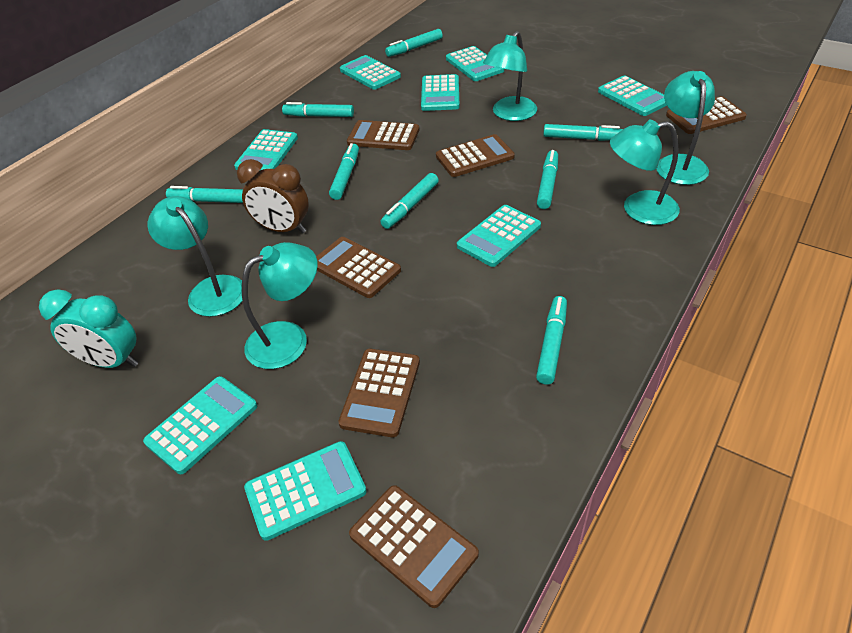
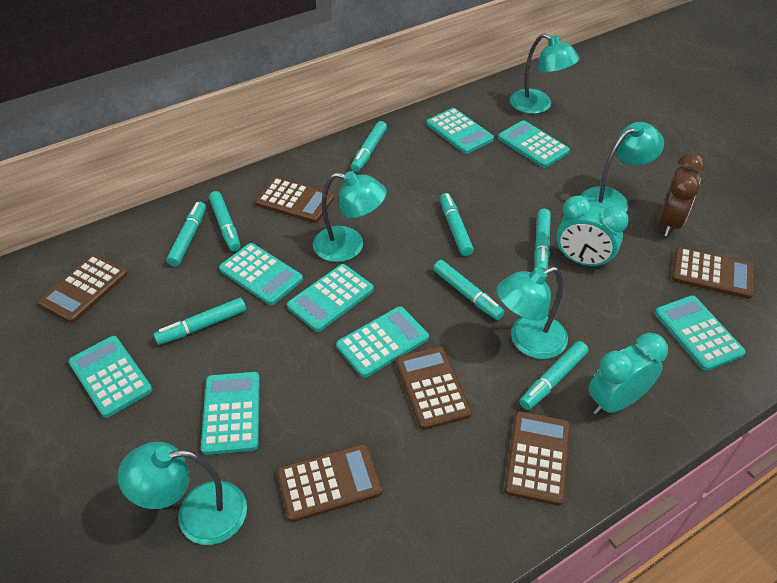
turquoise clock: 1 -> 2

